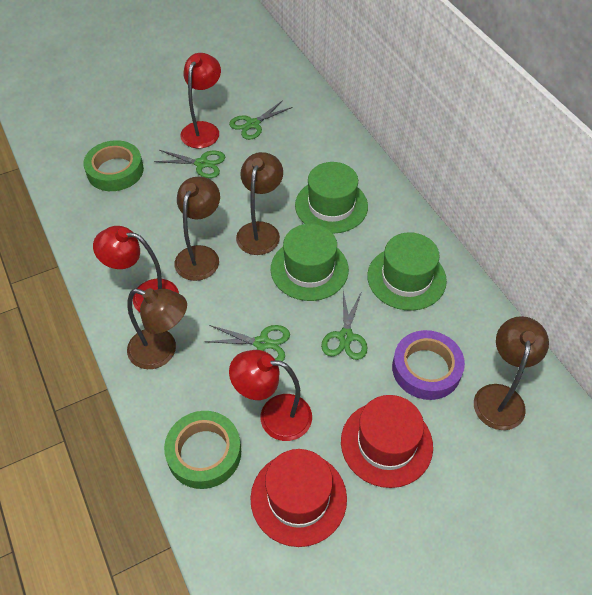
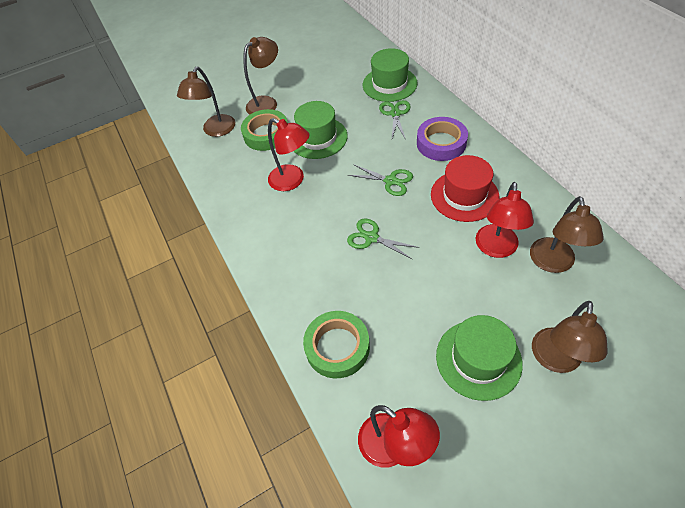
green scissors: 4 -> 3
red hat: 2 -> 1

